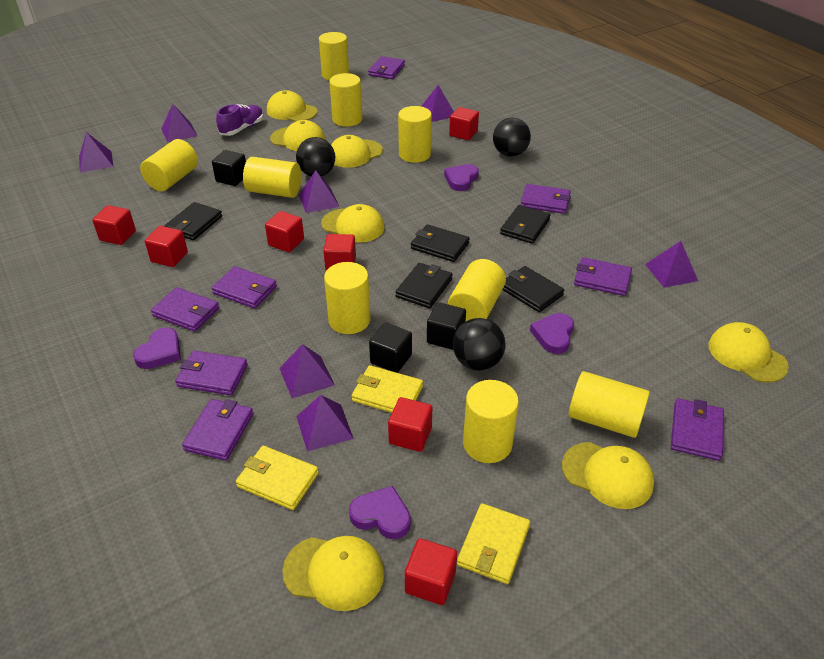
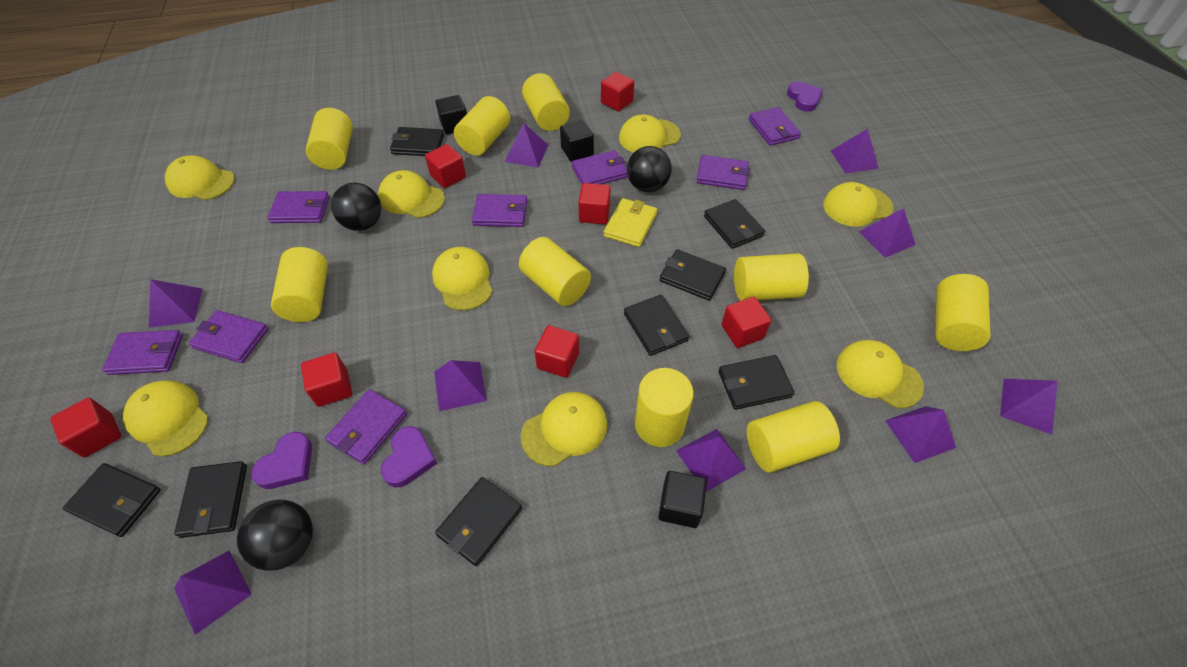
black wallet: 5 -> 8
purple heart: 4 -> 3
purple pyramid: 7 -> 9
purple shoe: 1 -> 0
yellow cap: 7 -> 8
yellow wallet: 3 -> 1

